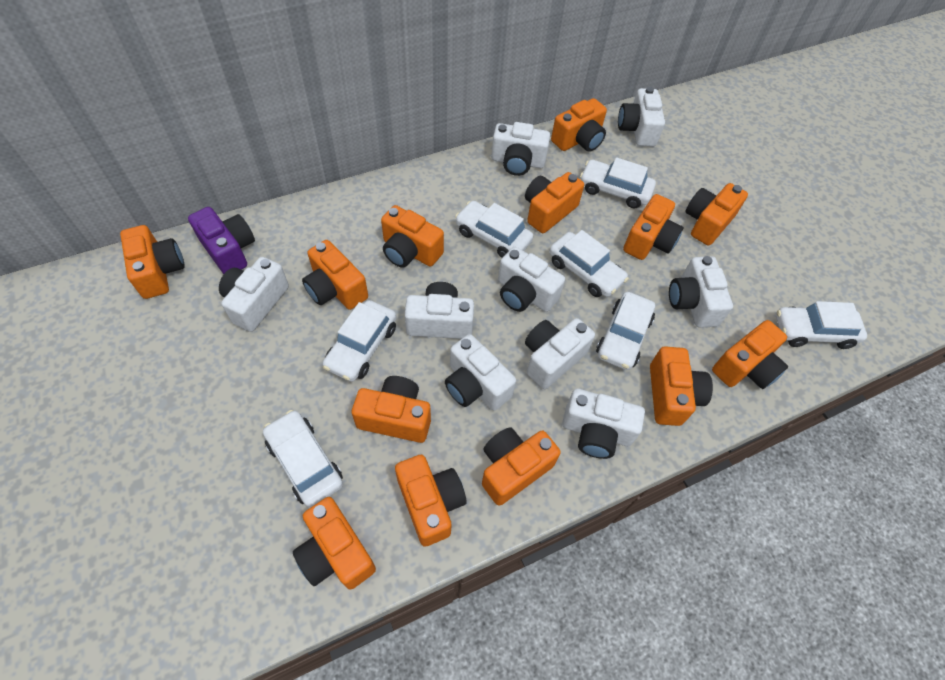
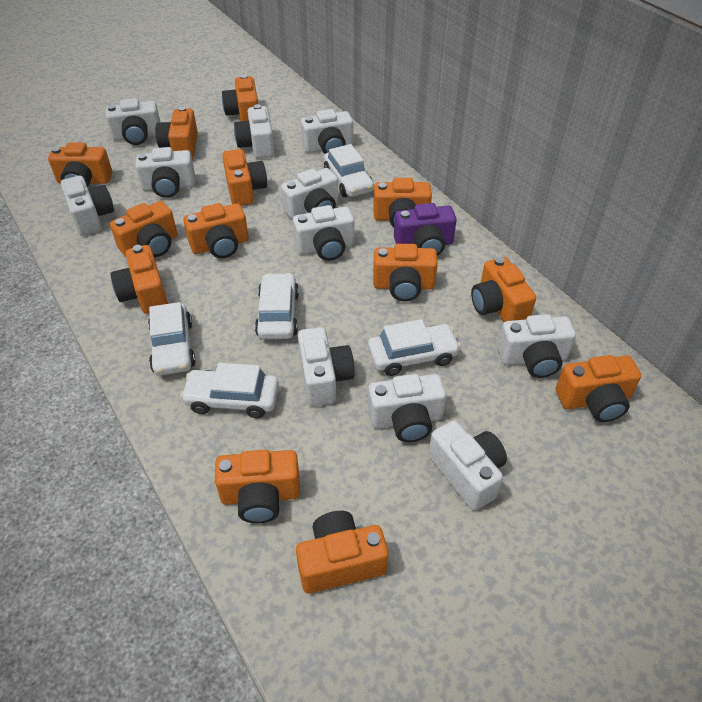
white camera: 9 -> 11
white car: 7 -> 5

